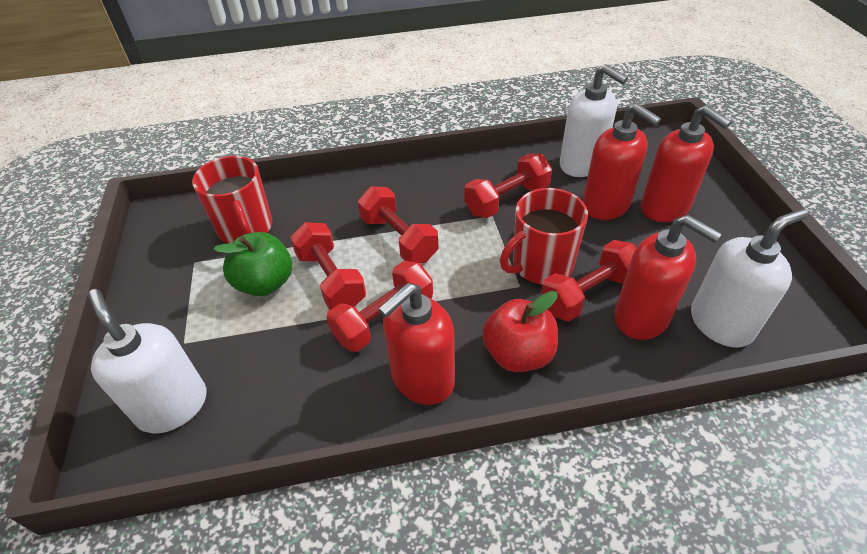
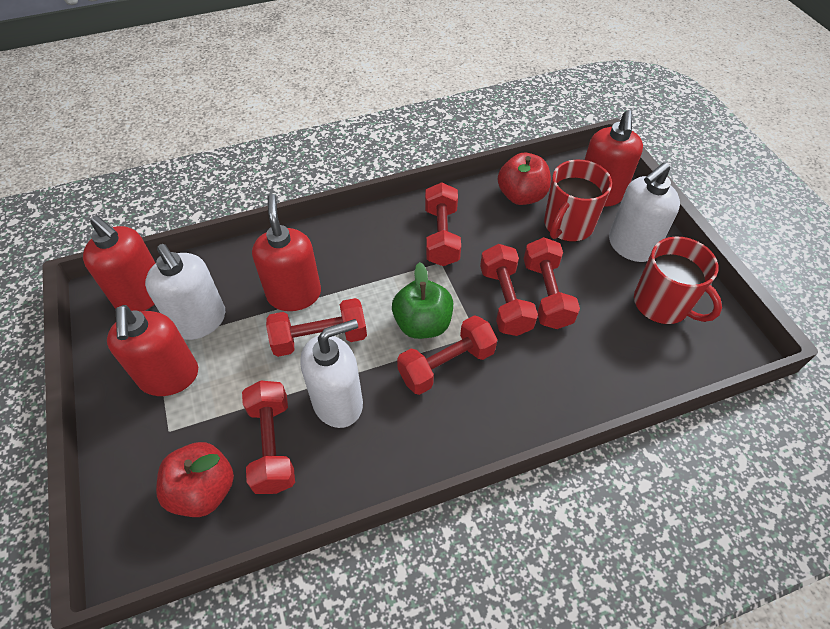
red apple: 1 -> 2
red dumbbell: 5 -> 6

